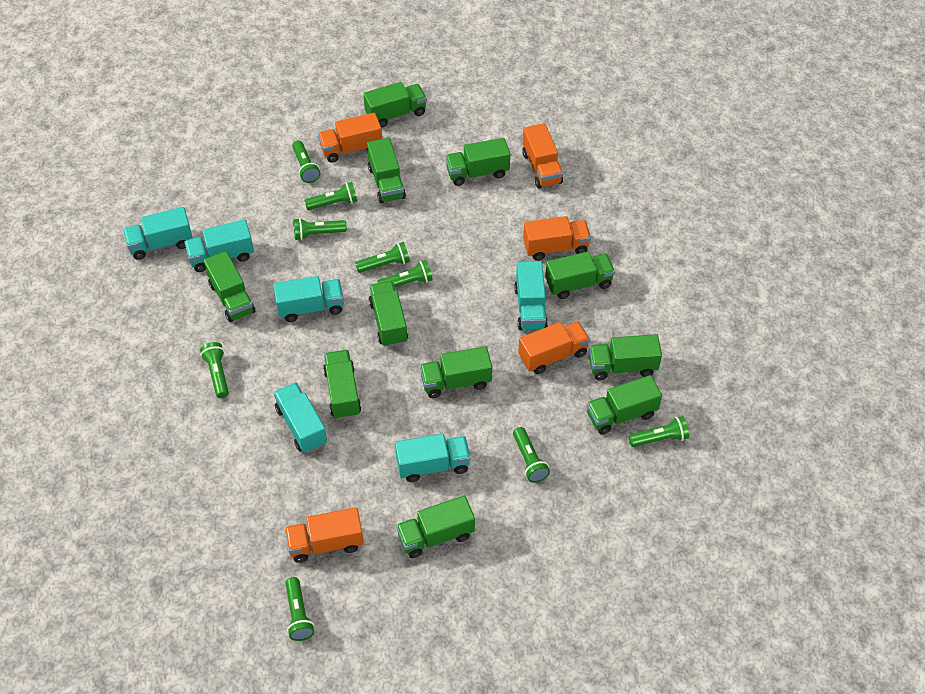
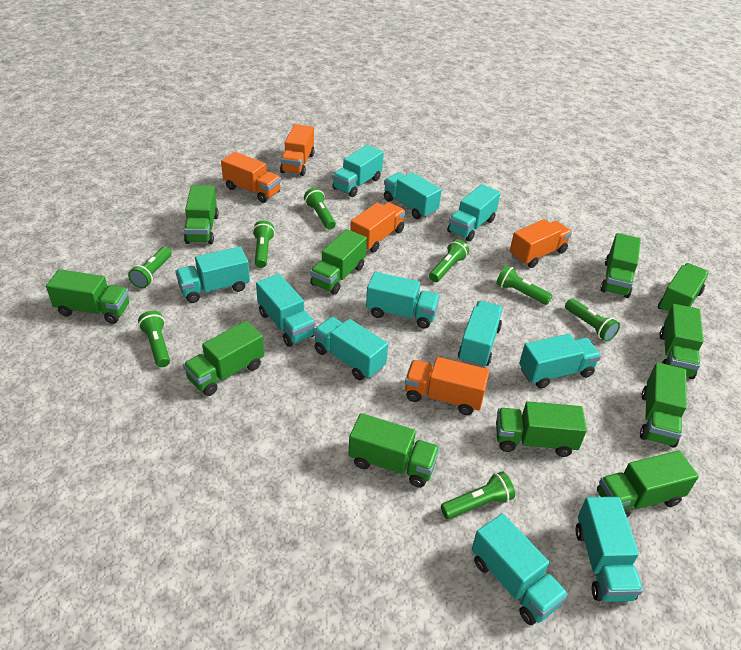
green flashlight: 9 -> 8
turquoise truck: 6 -> 11

